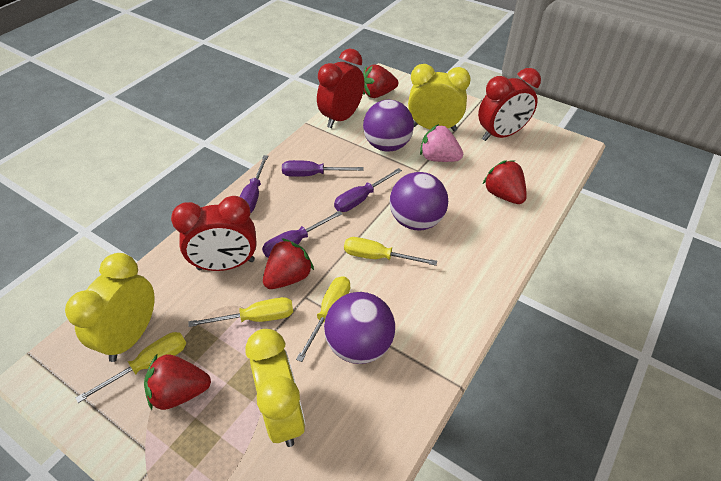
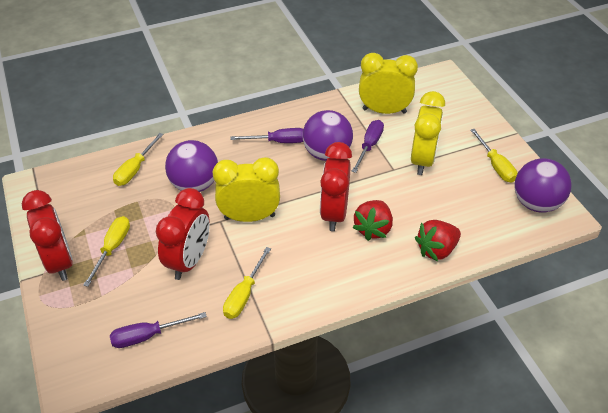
pink strawberry: 1 -> 0
purple screwdriver: 4 -> 3
red strawberry: 4 -> 2

